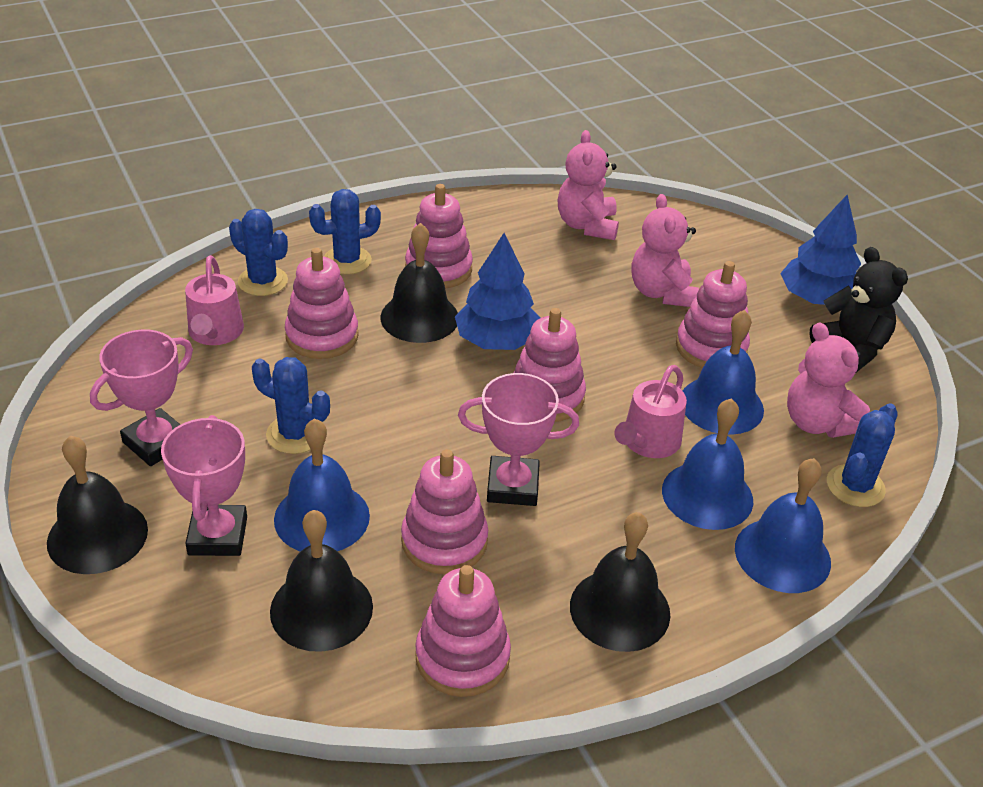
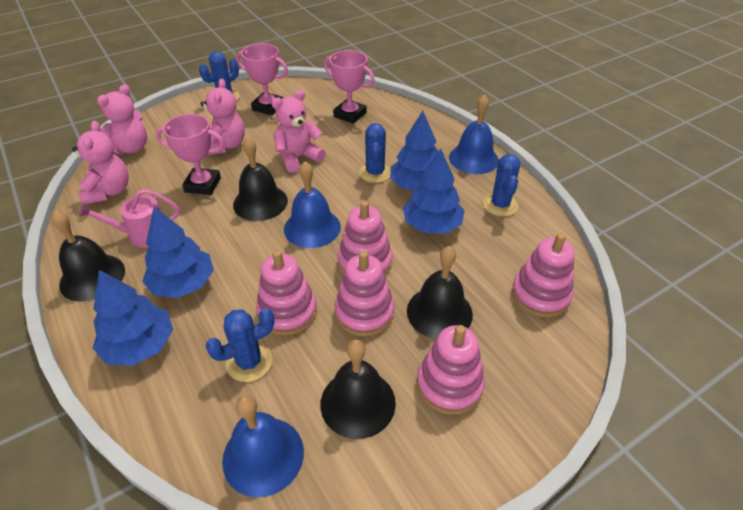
black teddy bear: 1 -> 0
blue bell: 4 -> 3
blue tree: 2 -> 4
pink stacking toy: 6 -> 5
pink teddy bear: 3 -> 4
pink watering can: 2 -> 1

